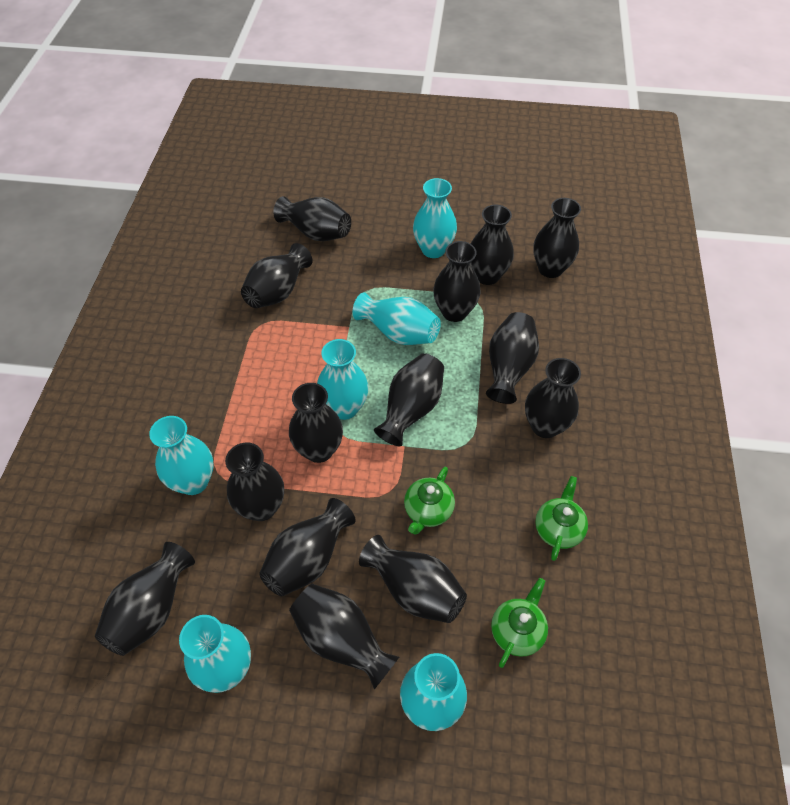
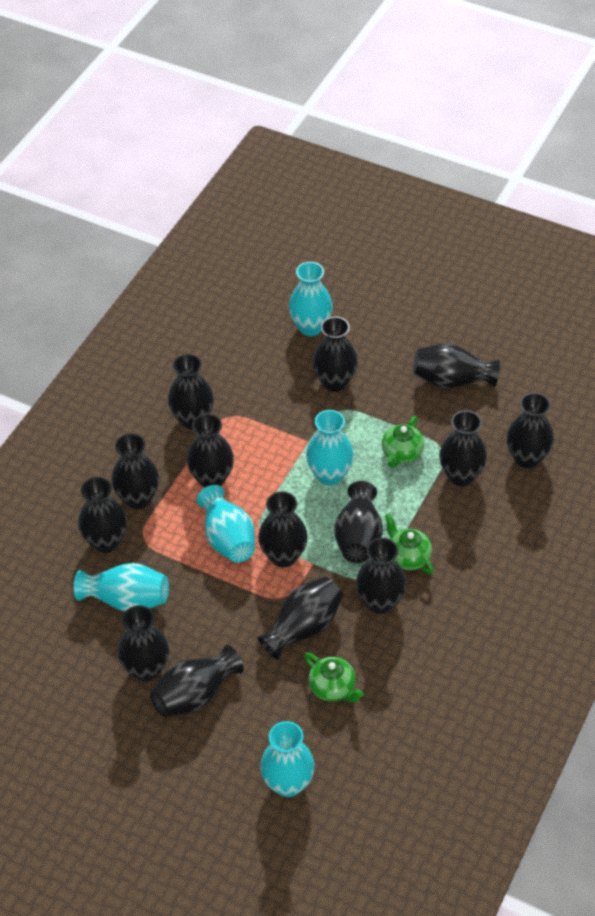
turquoise vase: 6 -> 5

